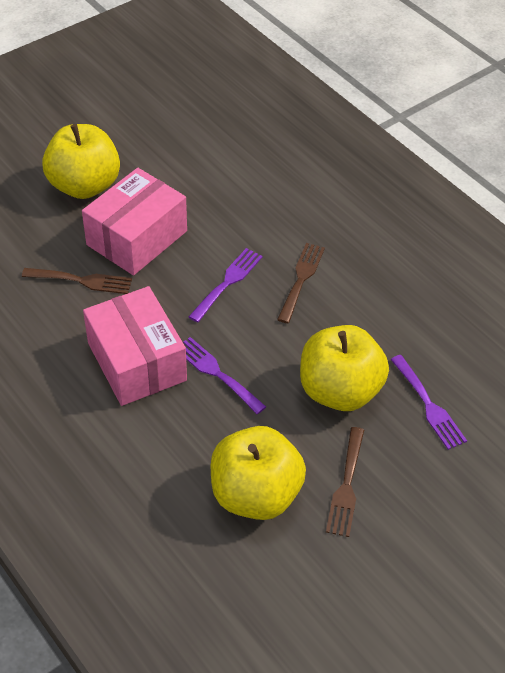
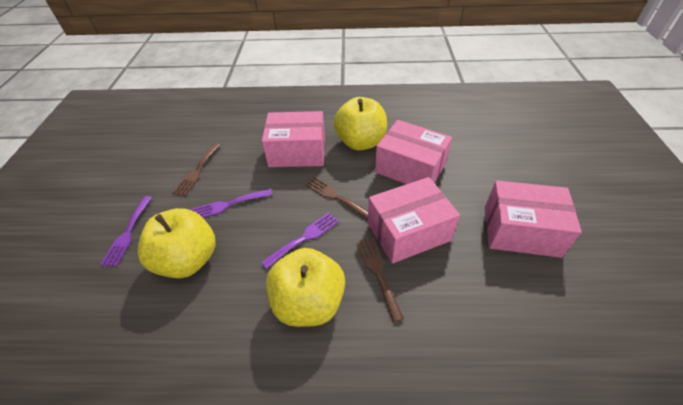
pink box: 2 -> 4

